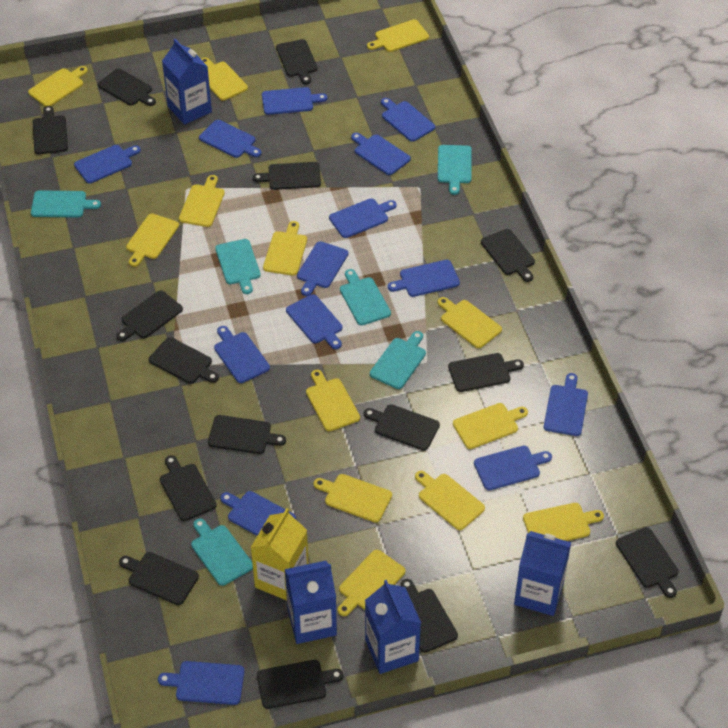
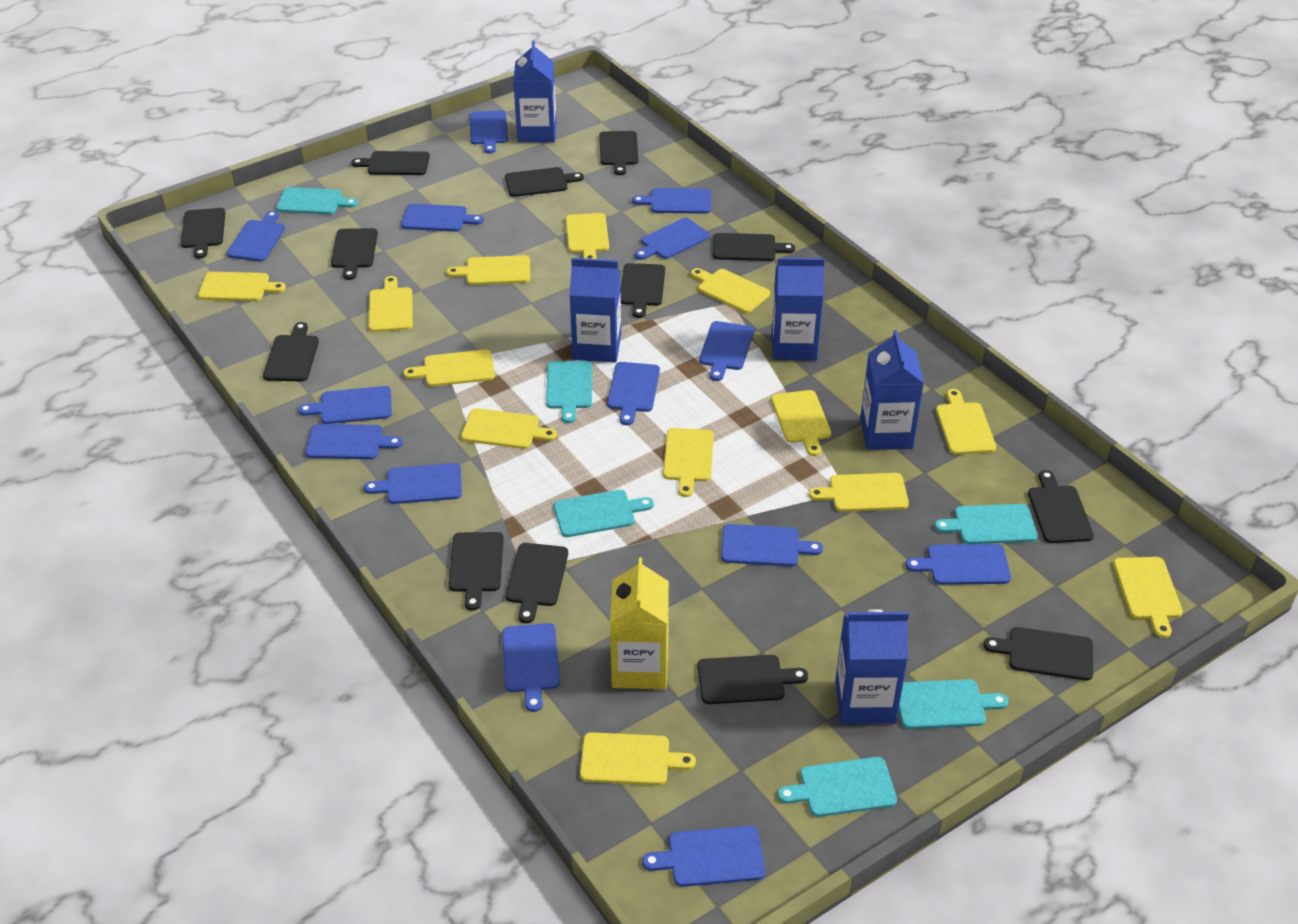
black cutting board: 15 -> 13
blue carton: 4 -> 5

